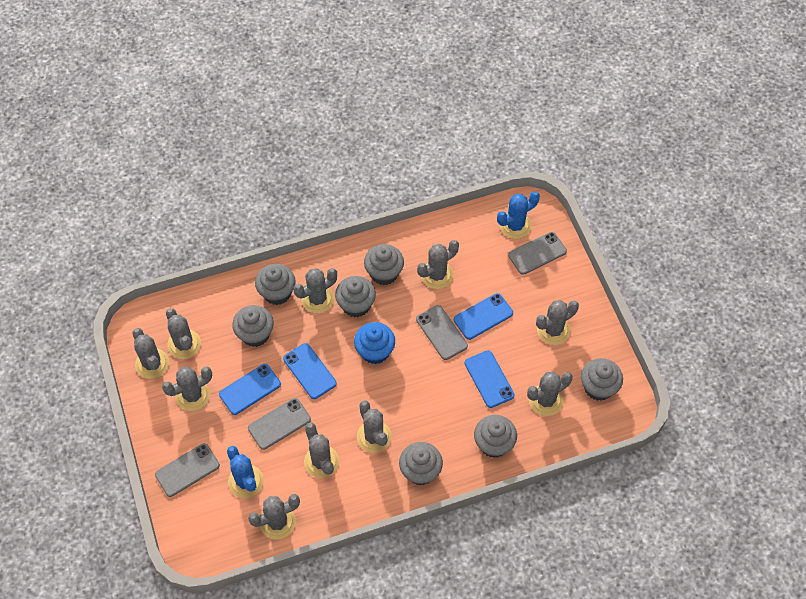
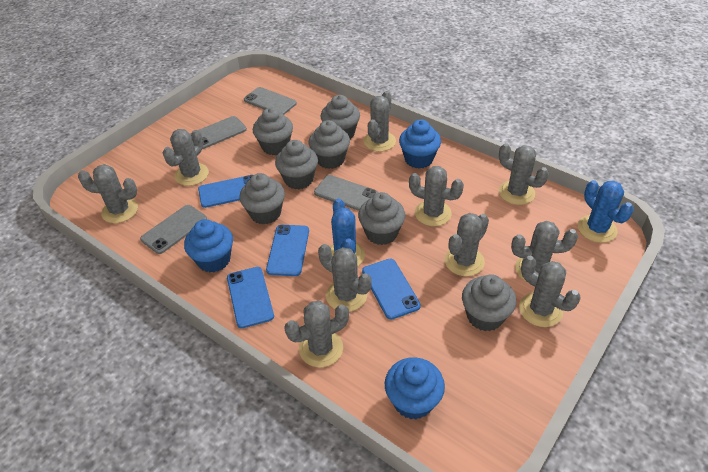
blue cupcake: 1 -> 3

